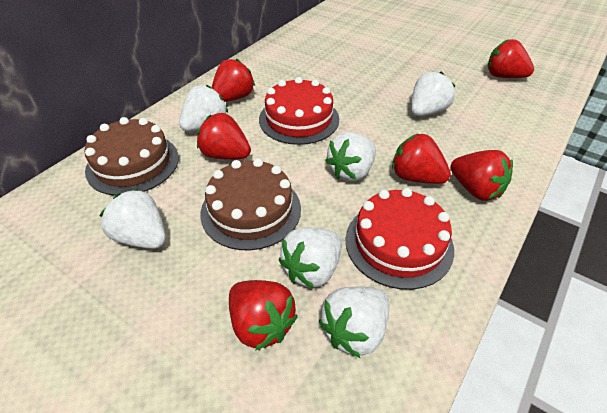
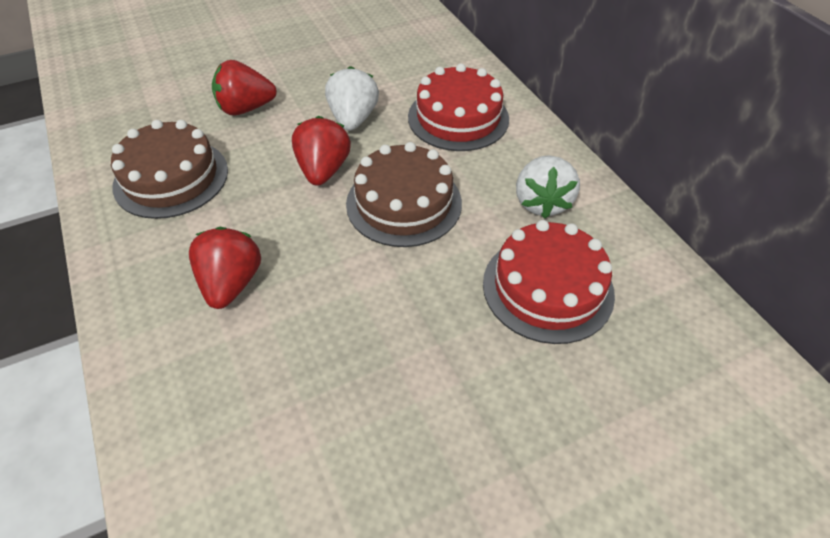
red strawberry: 6 -> 3
white strawberry: 6 -> 2

